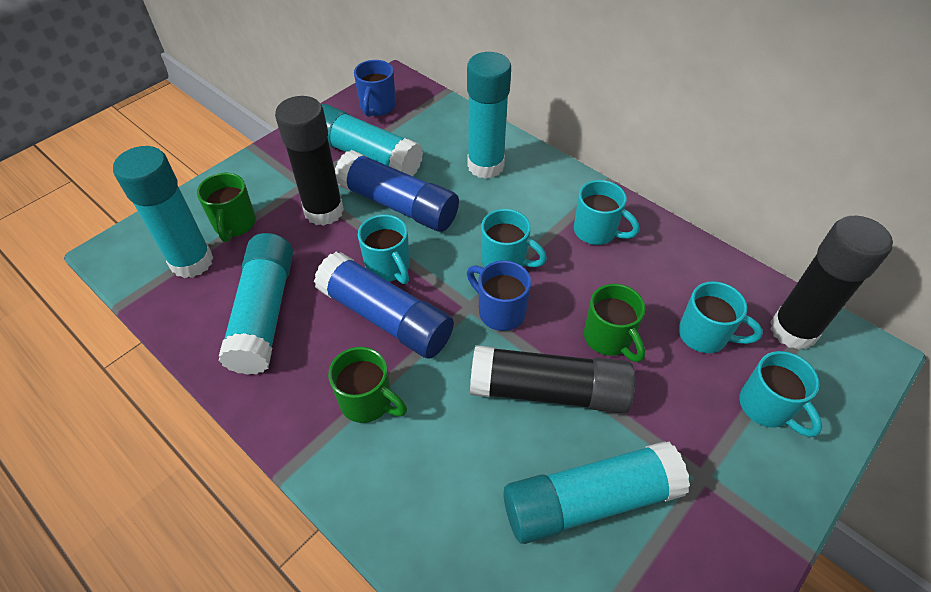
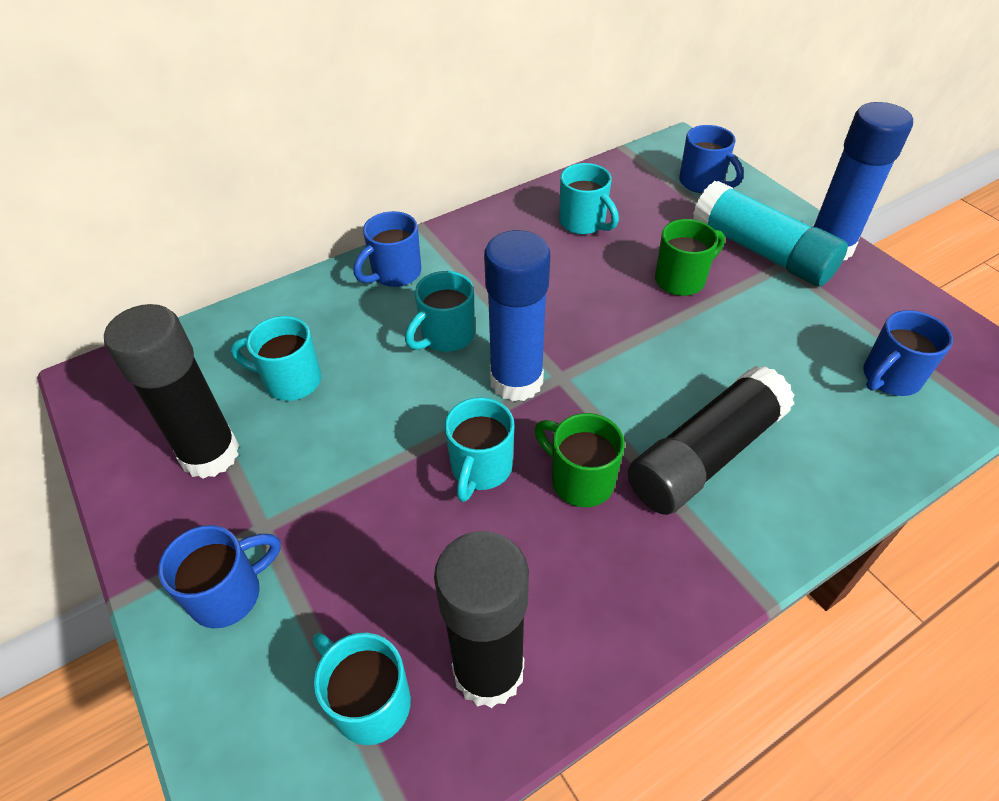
blue mug: 2 -> 4
green mug: 3 -> 2
turquoise glue stick: 5 -> 1

